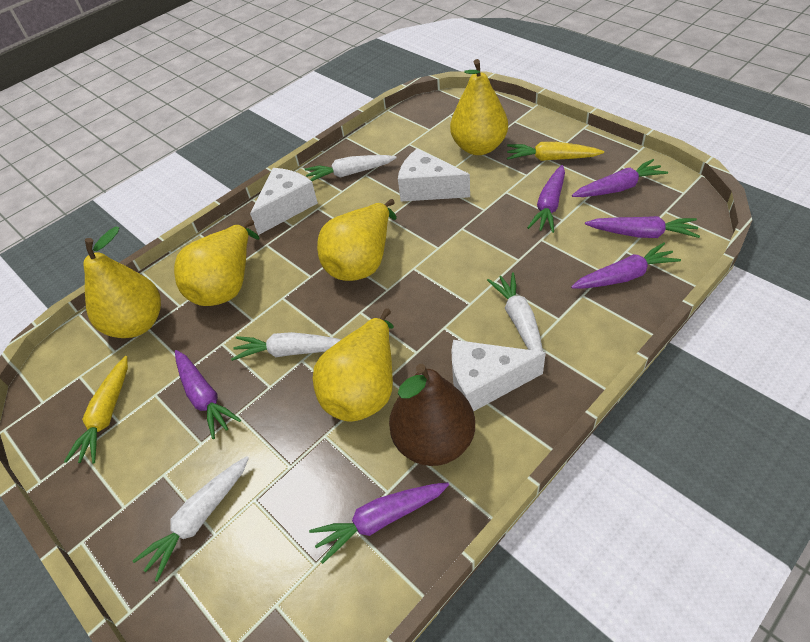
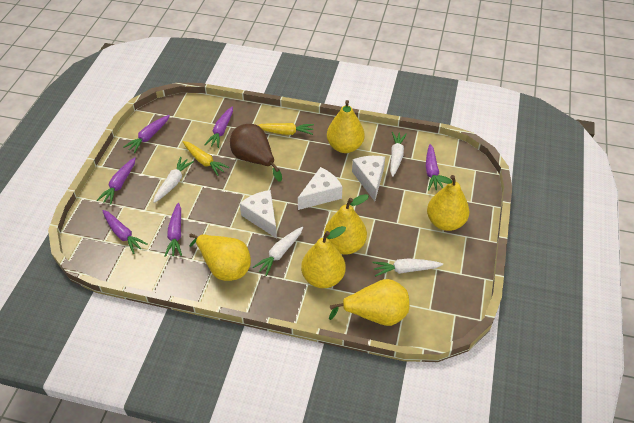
yellow pear: 5 -> 6

